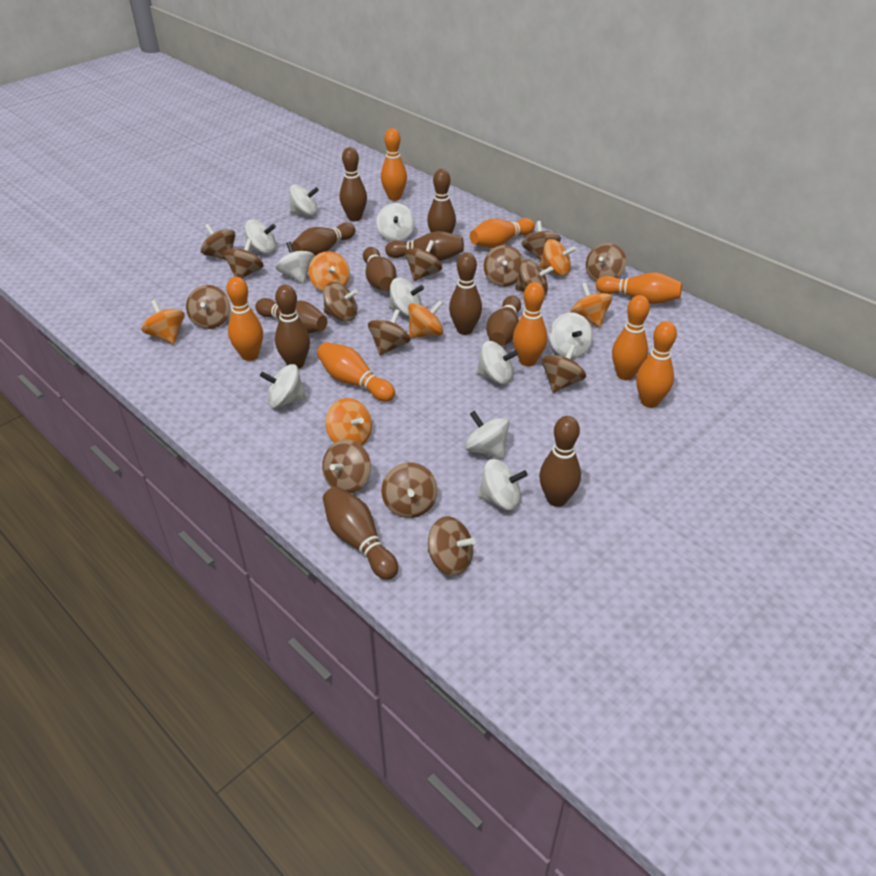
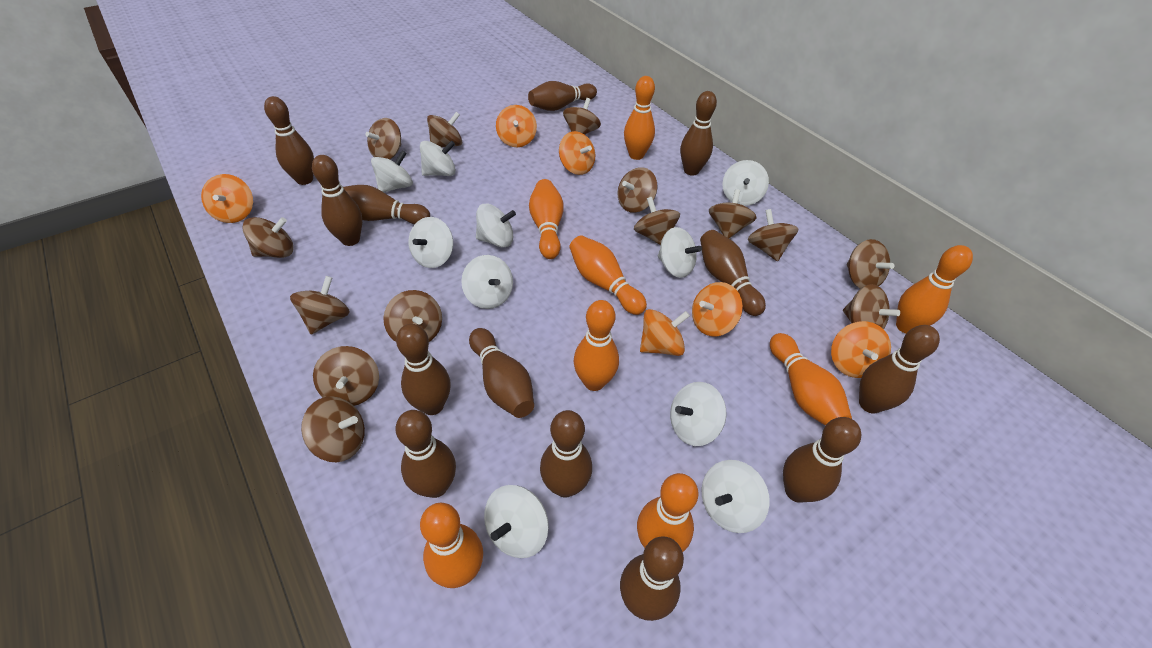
brown bowling pin: 11 -> 13

